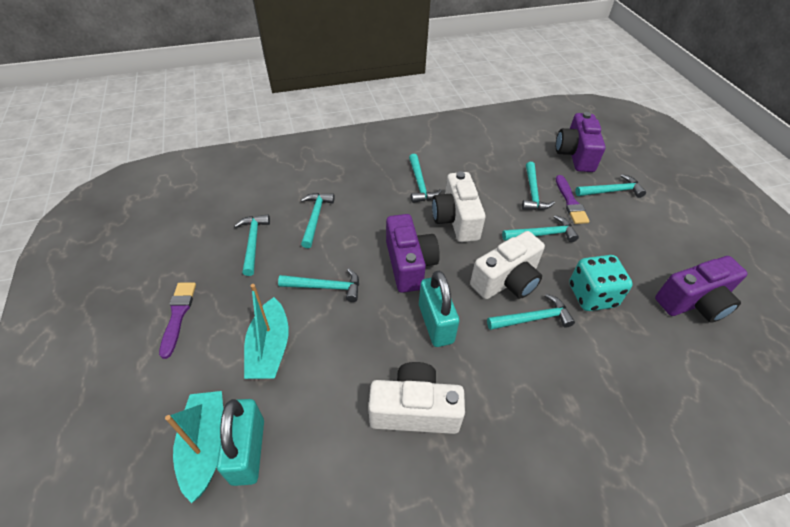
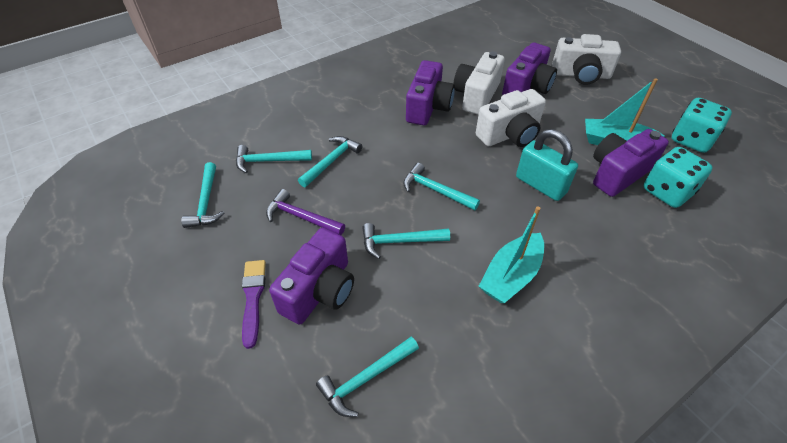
purple brush: 2 -> 1
purple camera: 3 -> 4
purple hammer: 0 -> 1
turquoise dice: 1 -> 2
turquoise hammer: 8 -> 6
turquoise padlock: 2 -> 1

